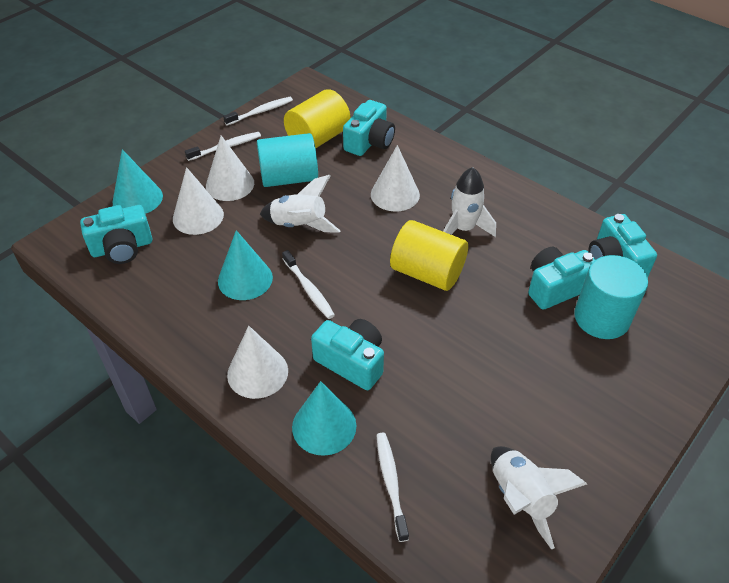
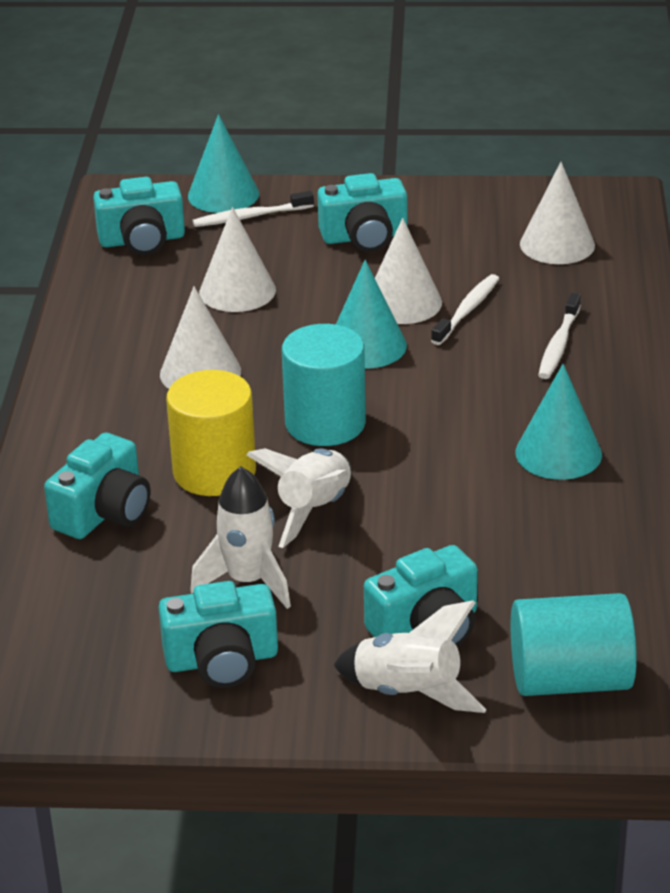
white toothbrush: 4 -> 3
yellow cylinder: 2 -> 1

